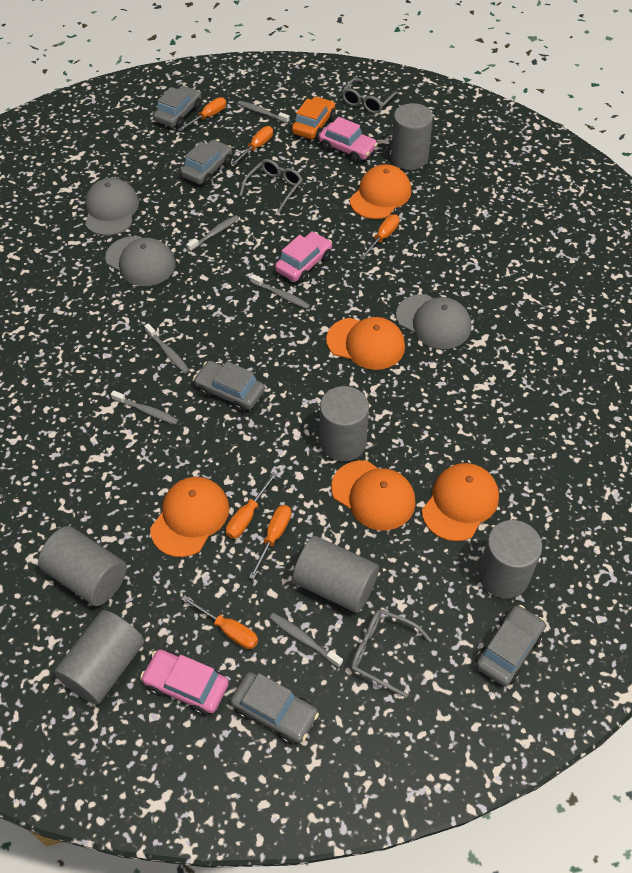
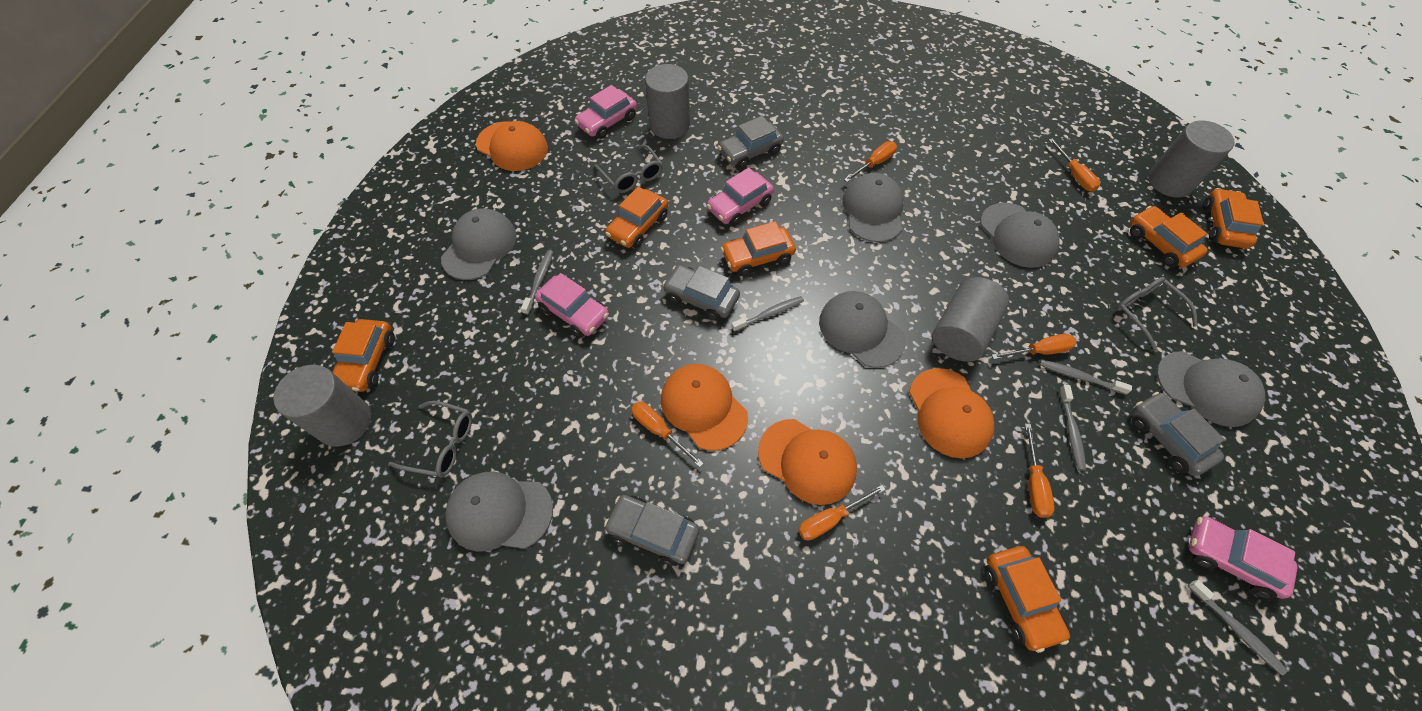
grey cap: 3 -> 6
grey car: 5 -> 4
grey cylinder: 6 -> 4
grey toothbrush: 6 -> 5
orange cap: 5 -> 4
orange car: 1 -> 6
pink car: 3 -> 4

